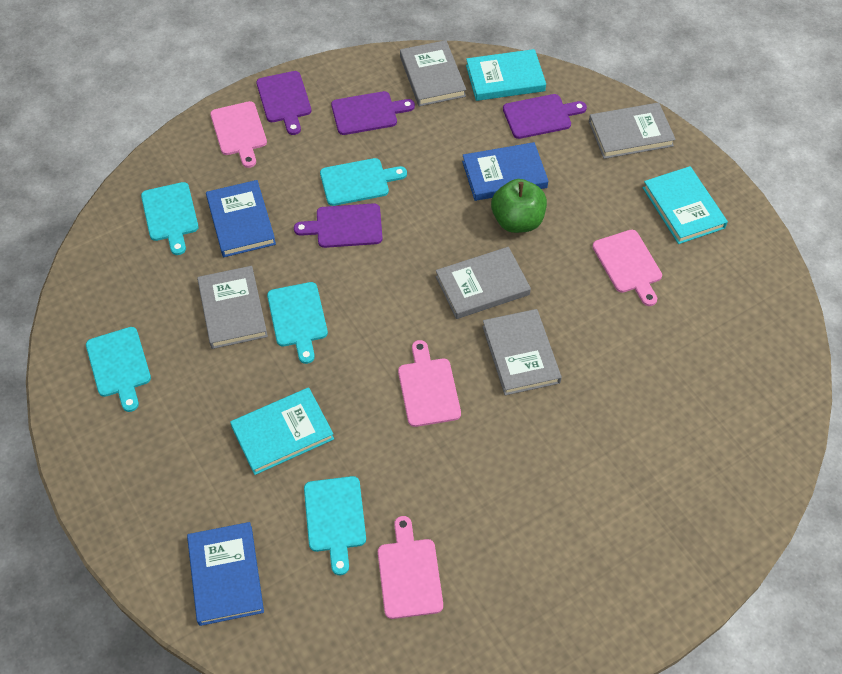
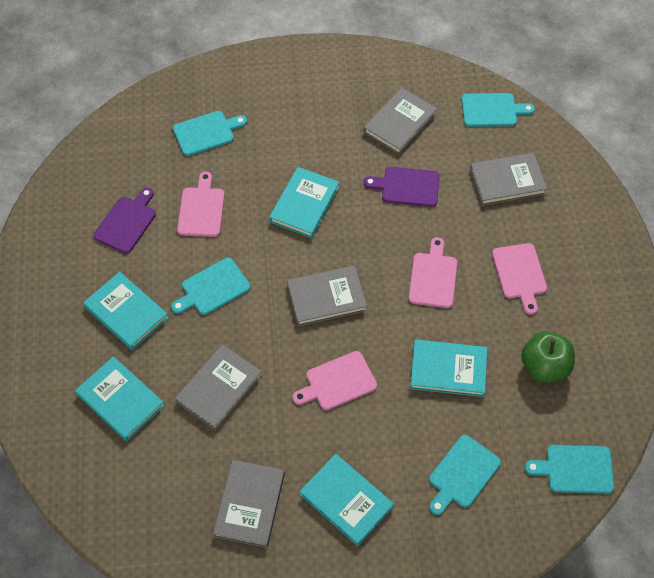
blue book: 3 -> 0
purple cutting board: 4 -> 2
turquoise book: 3 -> 5

